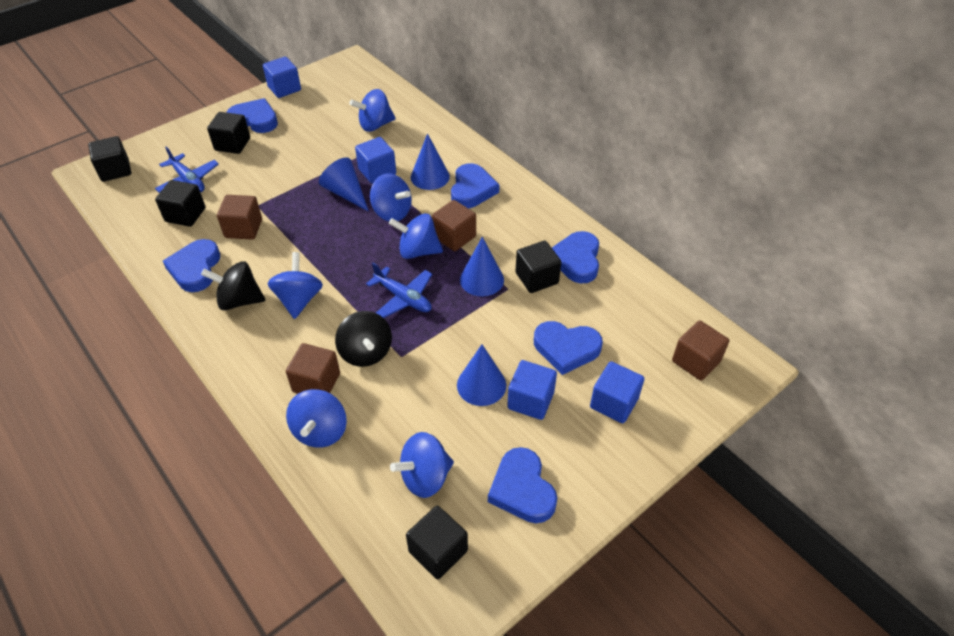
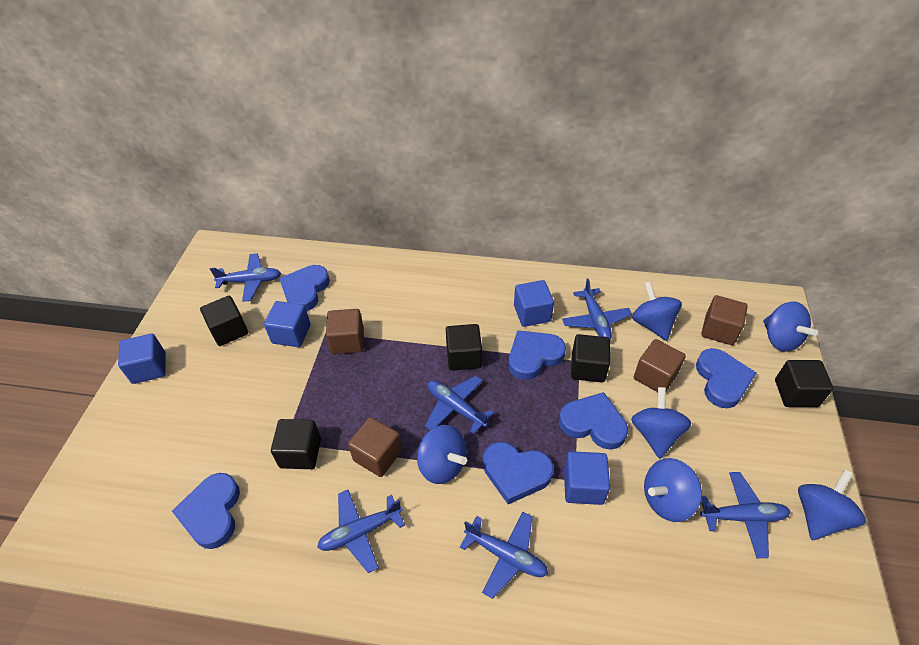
black spinning top: 2 -> 0
blue cone: 4 -> 0
blue plane: 2 -> 6

